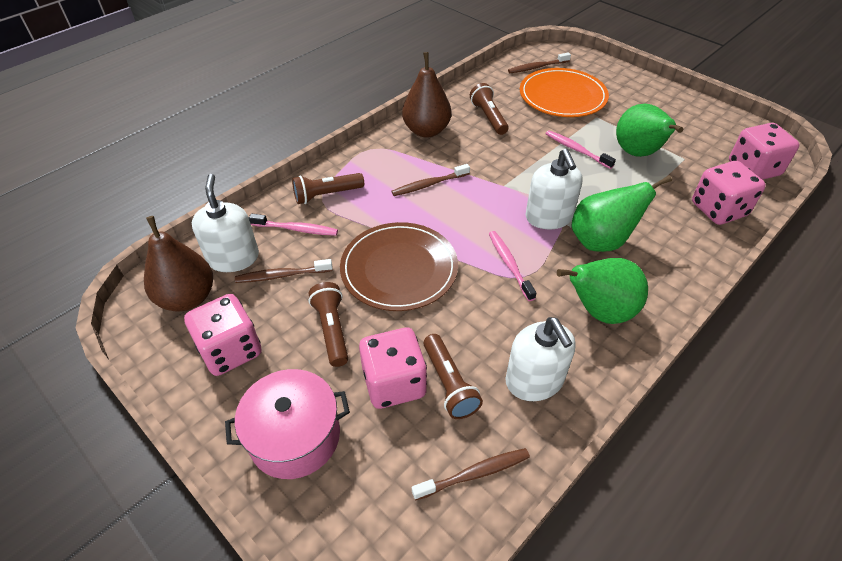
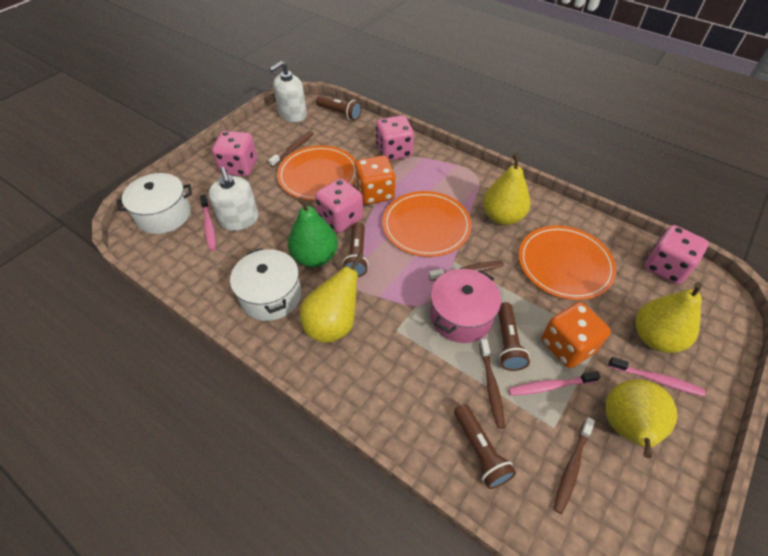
brown pear: 2 -> 0
brown plate: 1 -> 0
green pear: 3 -> 1
orange dice: 0 -> 2
orange plate: 1 -> 3
white pot: 0 -> 2
white soap dispenser: 3 -> 2
yellow pear: 0 -> 4

